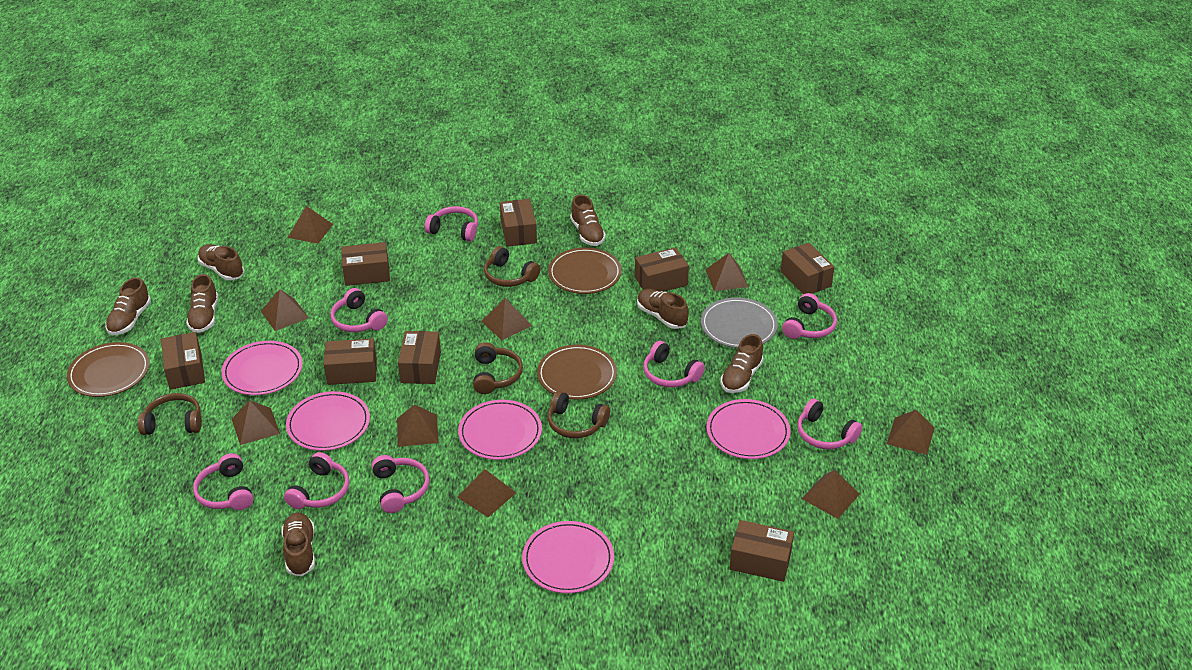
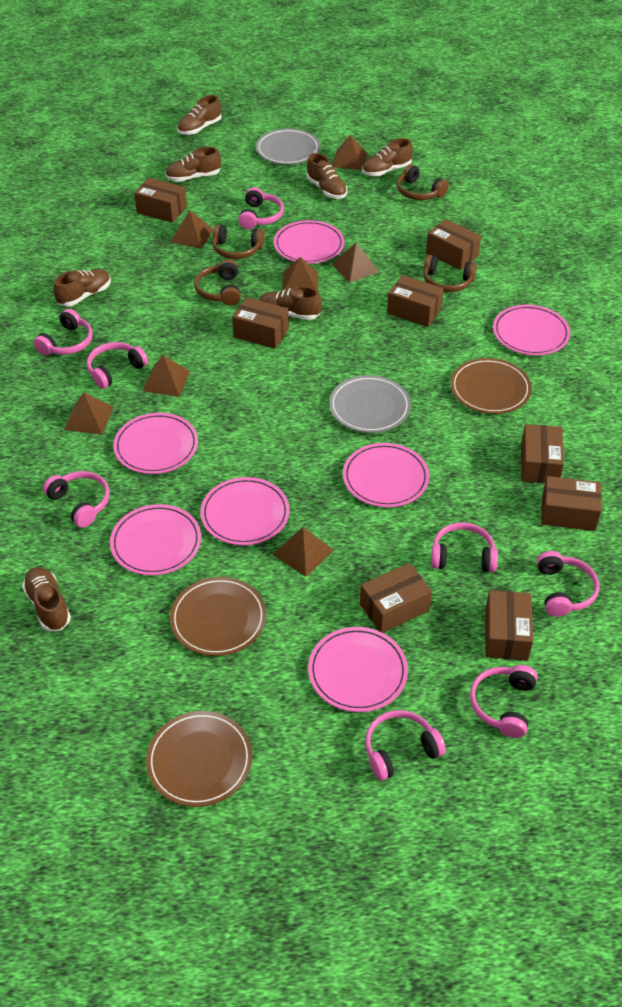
brown pyramid: 9 -> 7
grey plate: 1 -> 2
pink plate: 5 -> 7

